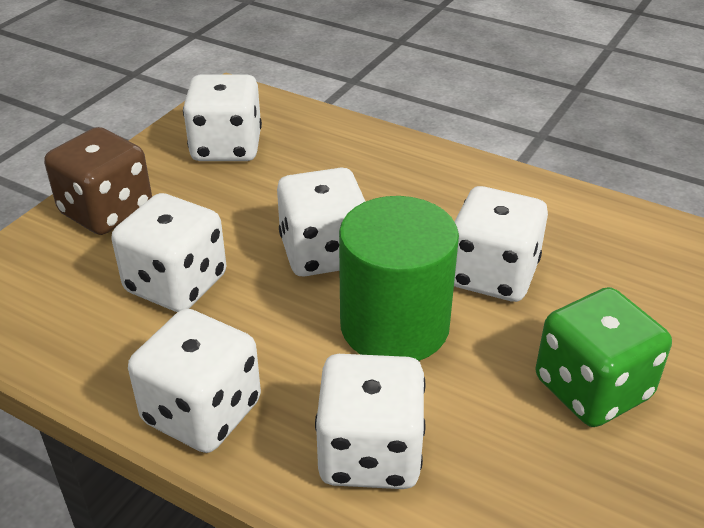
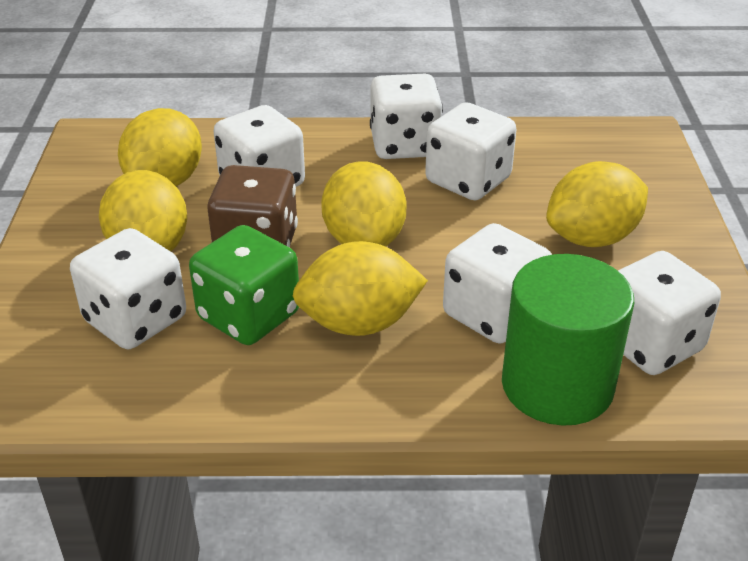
yellow lemon: 0 -> 5

